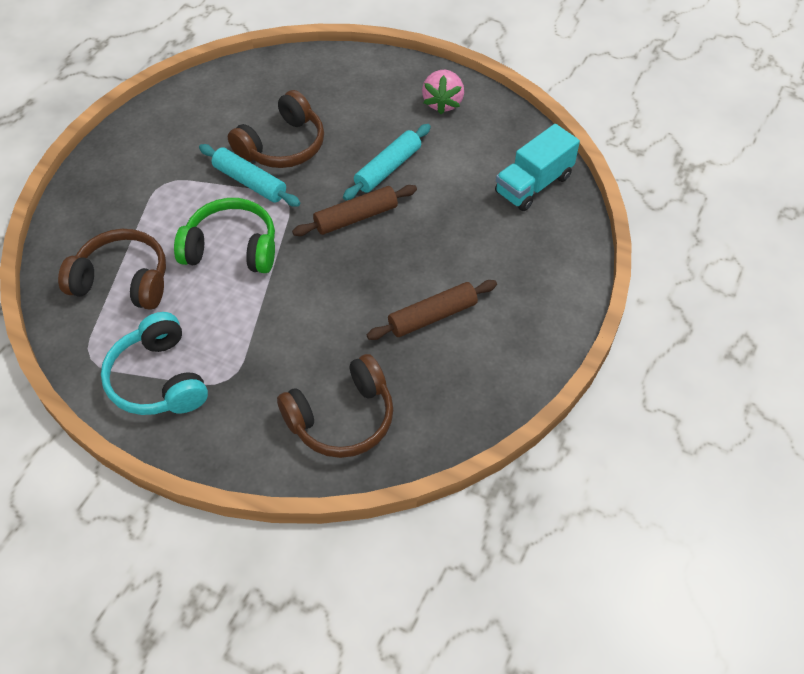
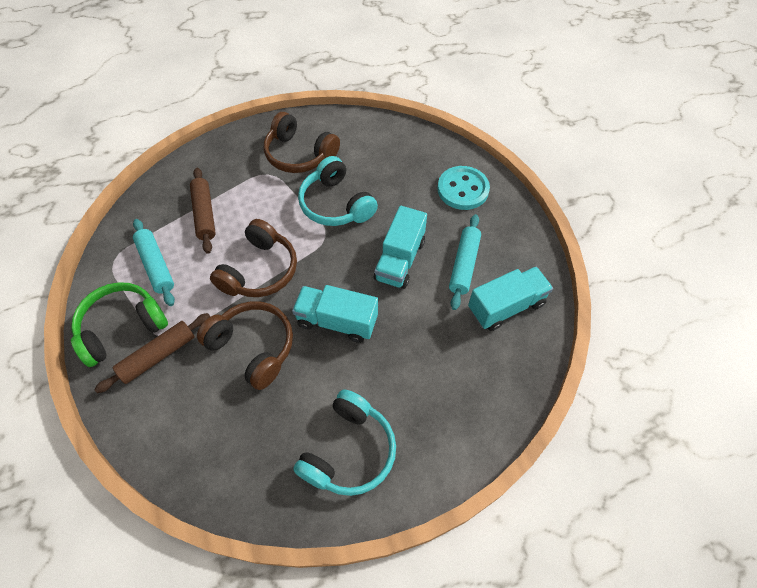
pink strawberry: 1 -> 0
turquoise button: 0 -> 1
turquoise headphones: 1 -> 2
turquoise truck: 1 -> 3

